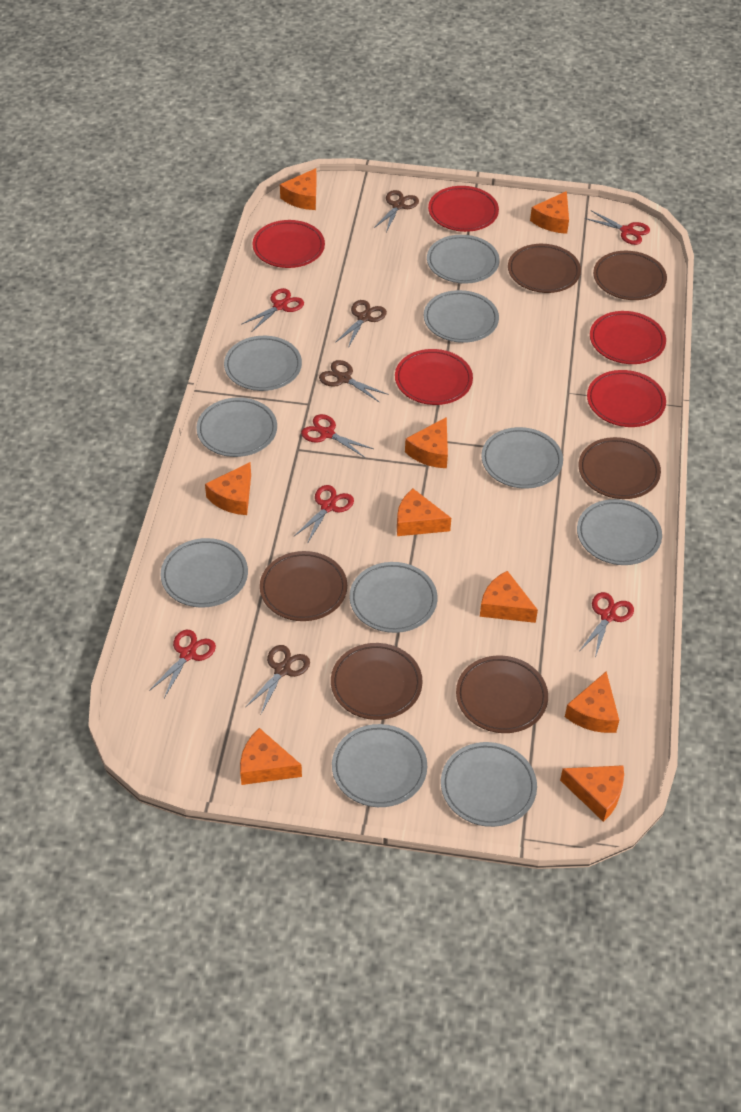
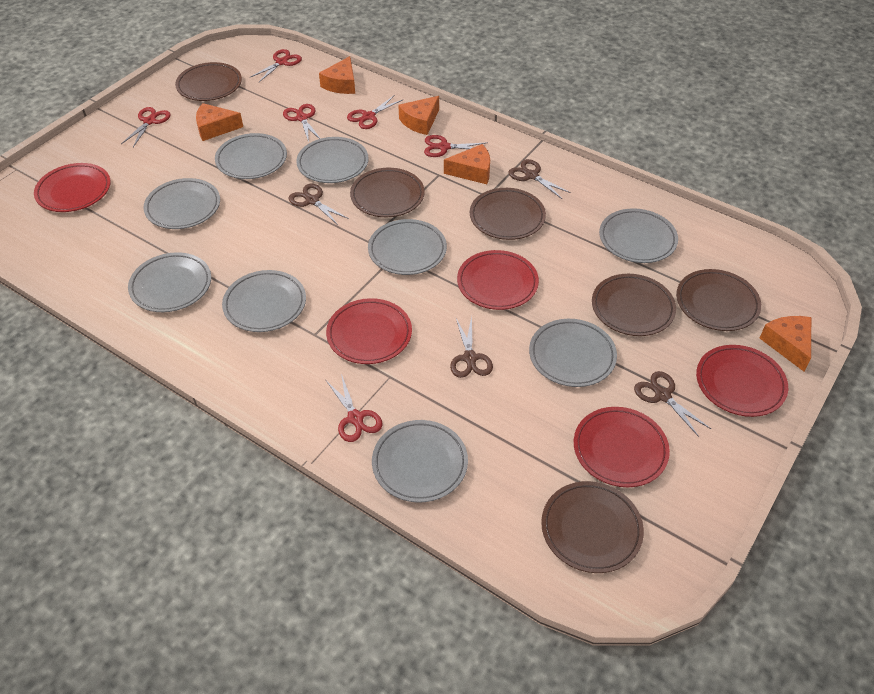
grey plate: 10 -> 9
orange cheese: 9 -> 5

